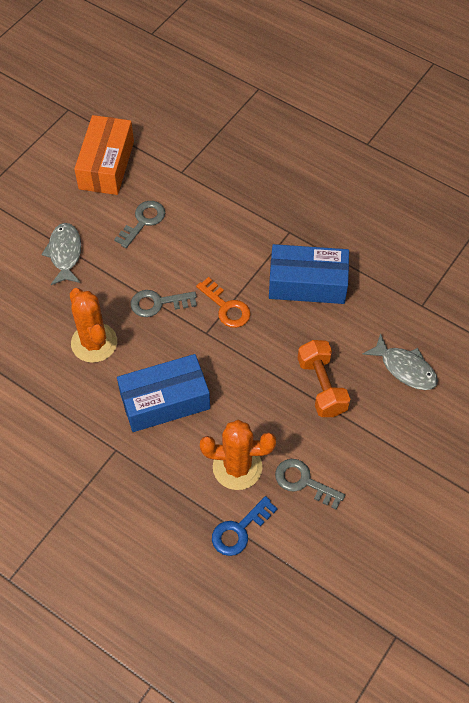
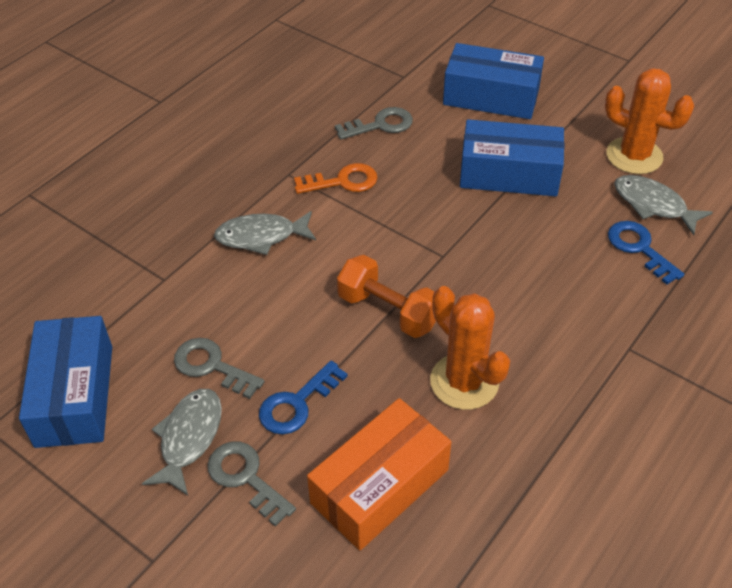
blue box: 2 -> 3
blue key: 1 -> 2
grey fish: 2 -> 3

